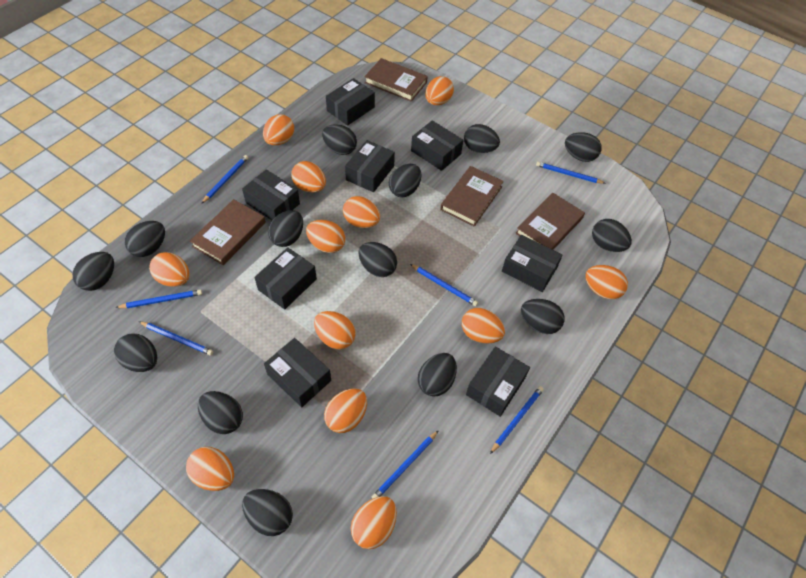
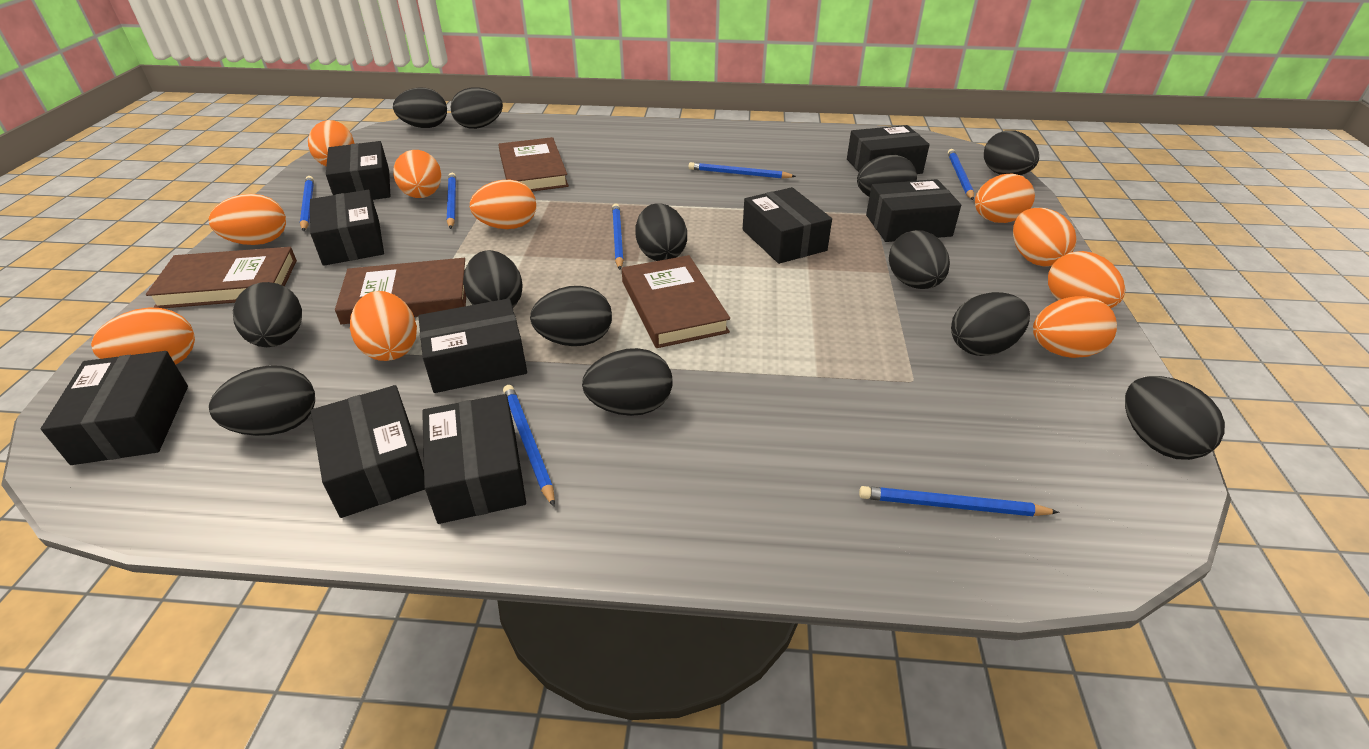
black box: 8 -> 9
black egg: 14 -> 13
orange egg: 12 -> 10

